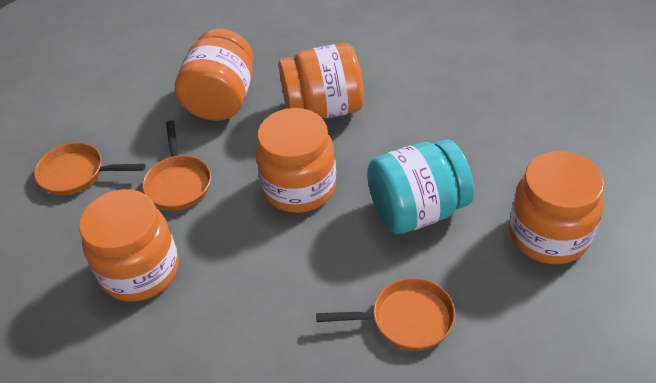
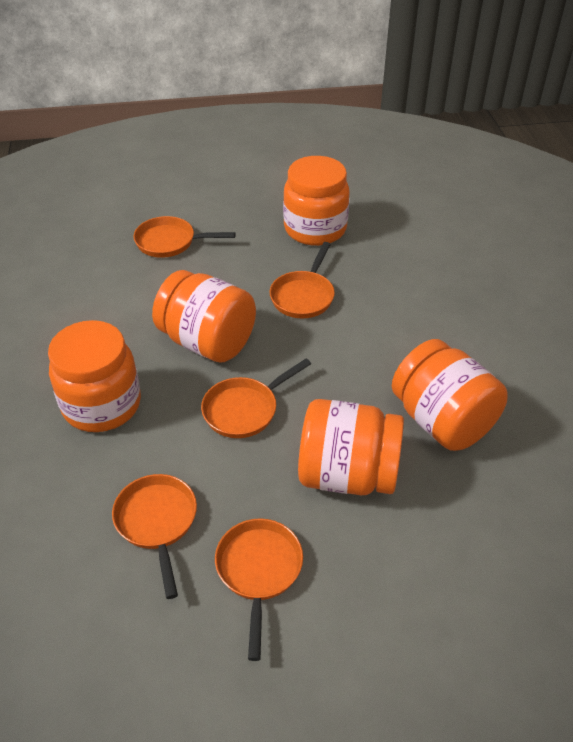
orange pan: 3 -> 5
turquoise jar: 1 -> 0

